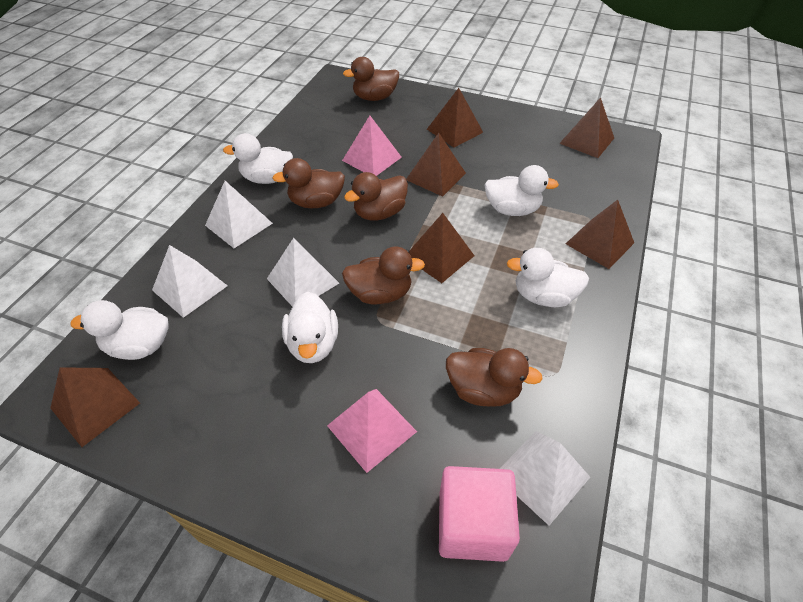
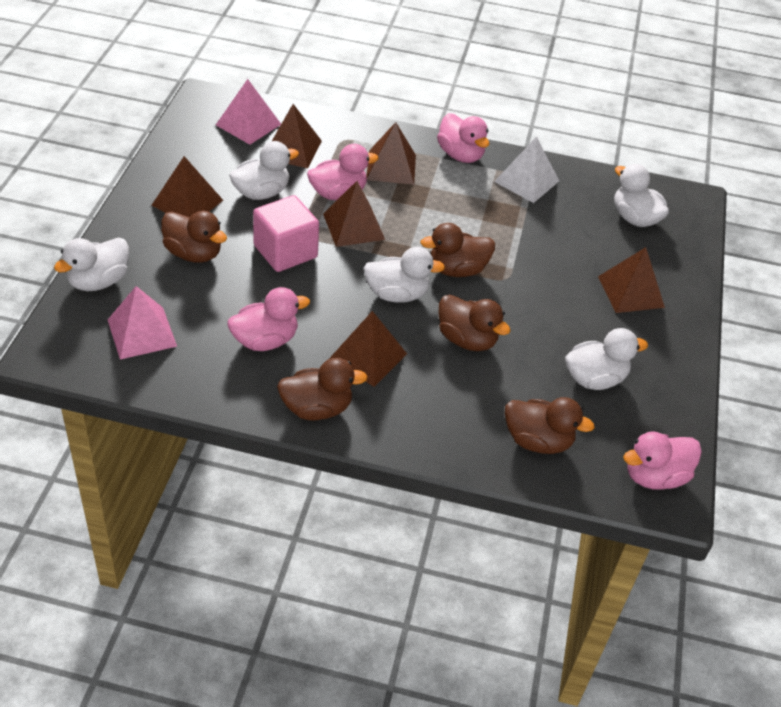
pink duck: 0 -> 4
white pyramid: 4 -> 1

